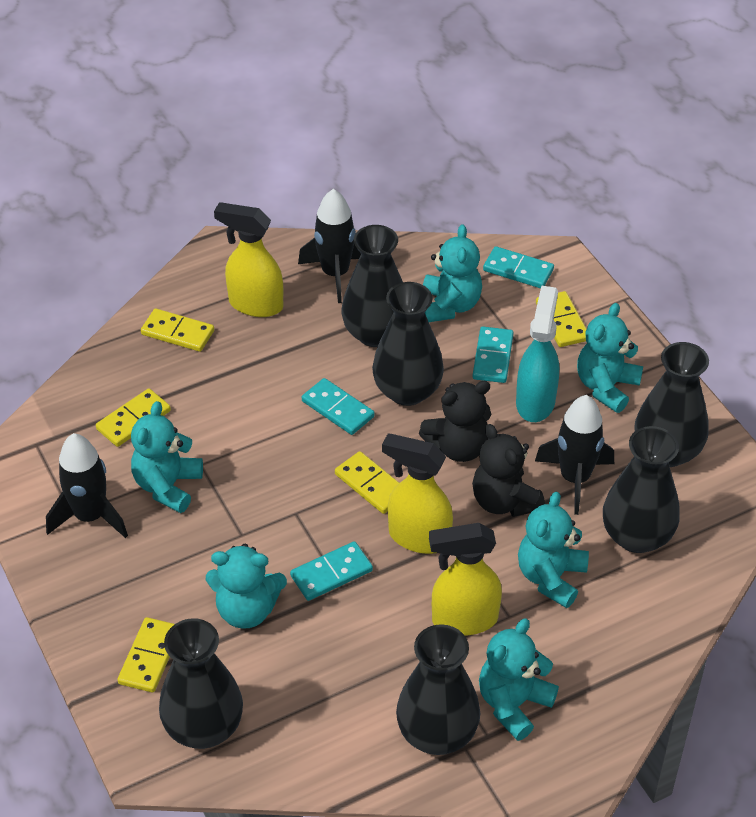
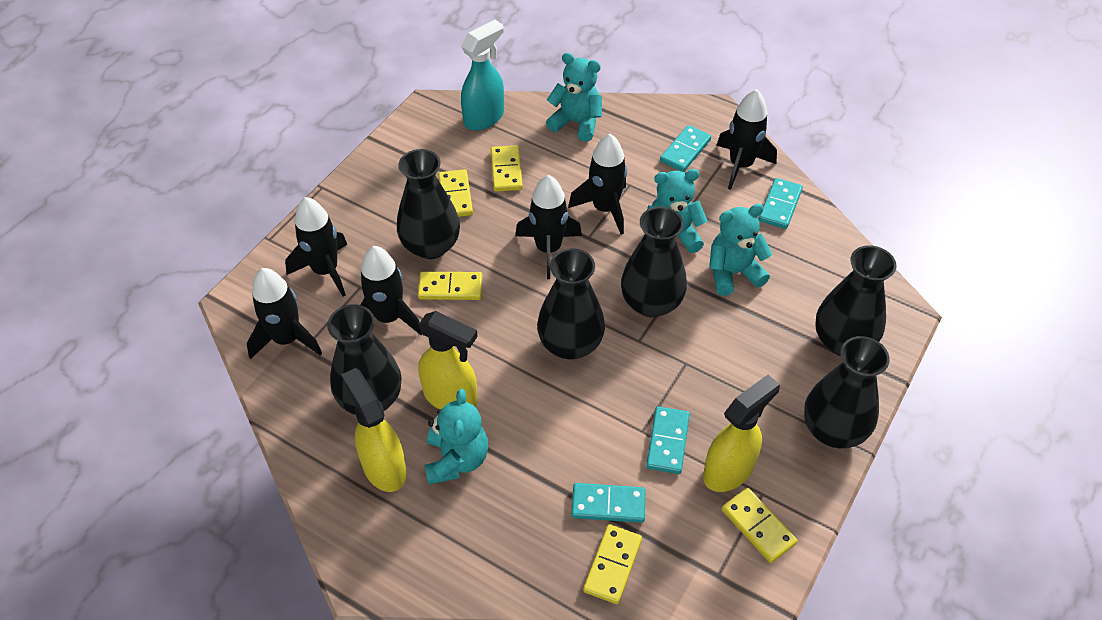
black rocket: 3 -> 6
black teddy bear: 2 -> 0
turquoise teddy bear: 6 -> 4

